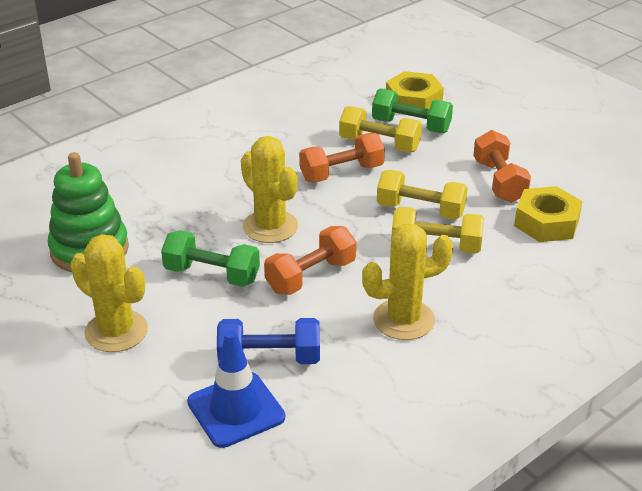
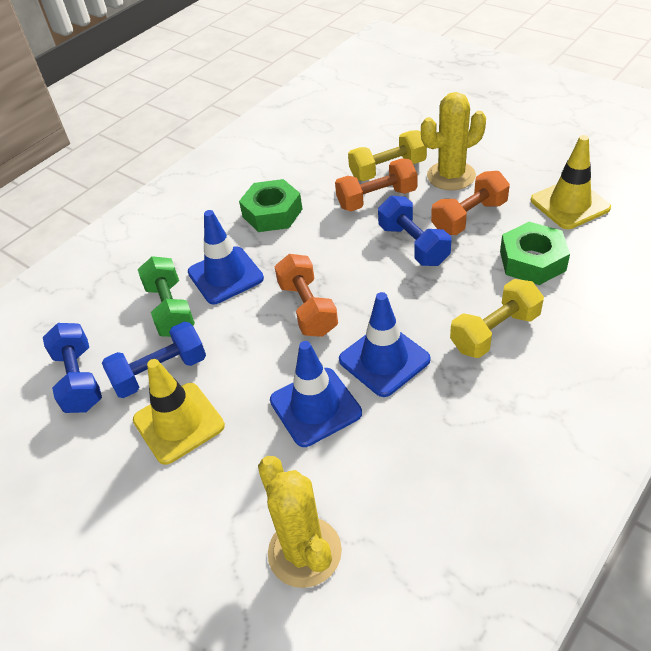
blue dumbbell: 1 -> 3
blue traffic cone: 1 -> 3
green dumbbell: 2 -> 1
green nut: 0 -> 2
green stacking toy: 1 -> 0
yellow cactus: 3 -> 2
yellow dumbbell: 3 -> 2
yellow nut: 2 -> 0
yellow traffic cone: 0 -> 2

